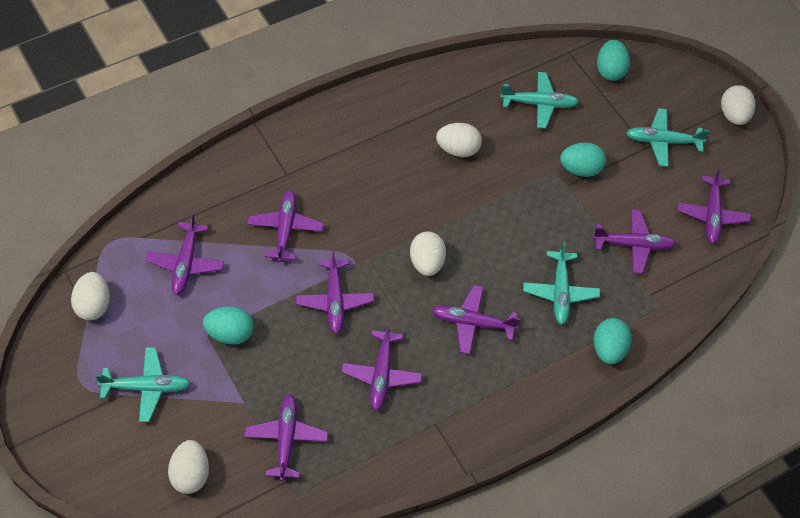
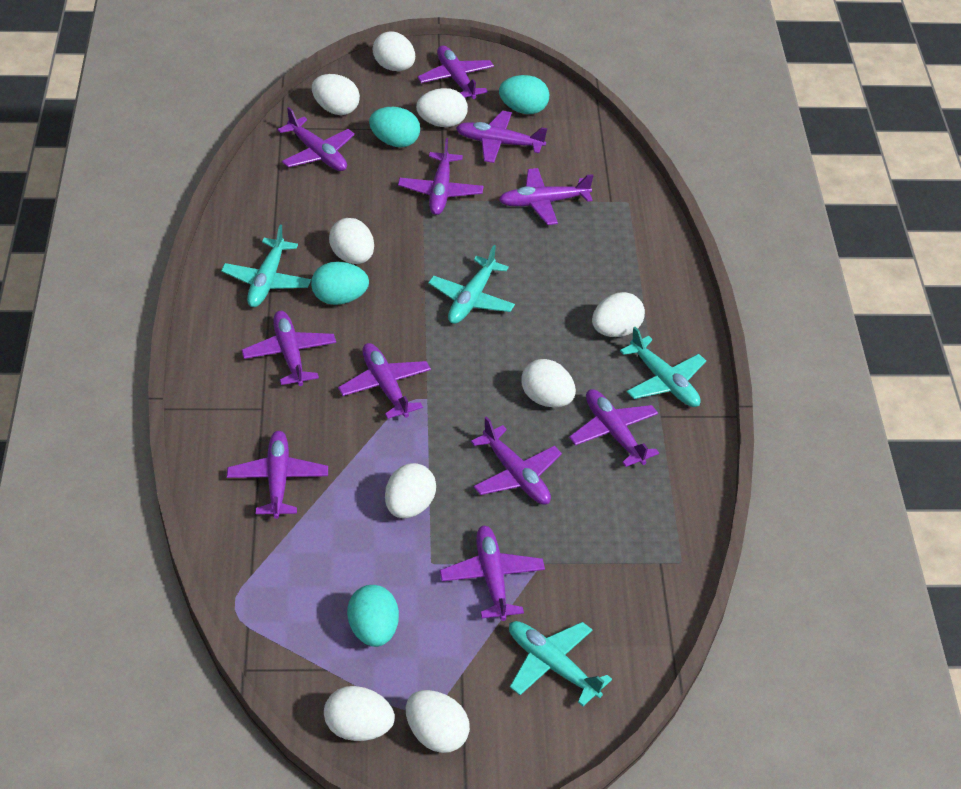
purple plane: 8 -> 11
white egg: 5 -> 9

